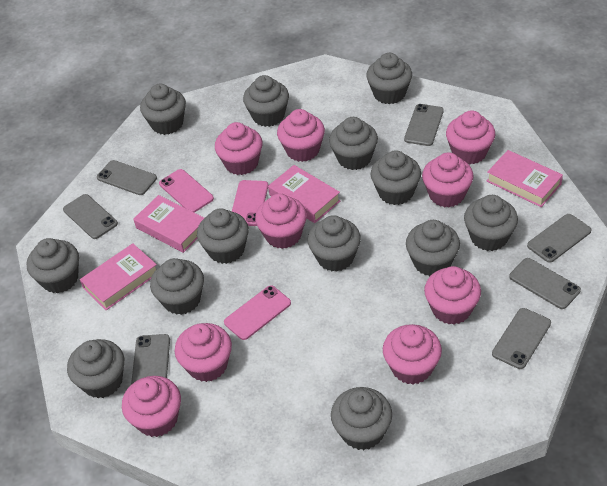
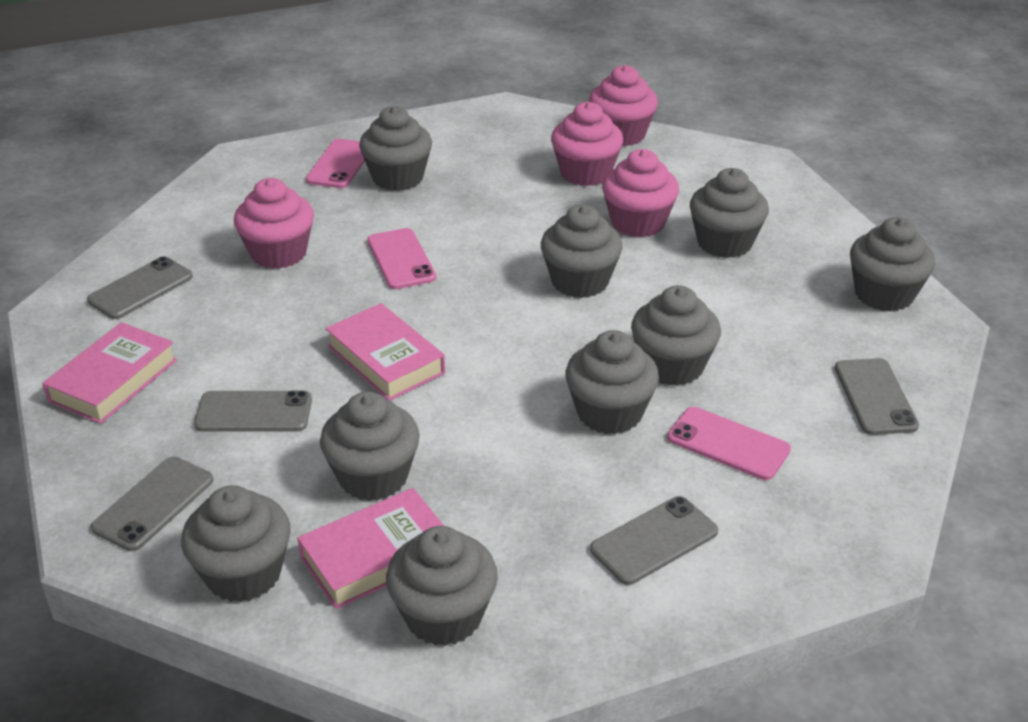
grey cupcake: 13 -> 9
grey phone: 7 -> 5
pink book: 4 -> 3
pink cupcake: 9 -> 4

